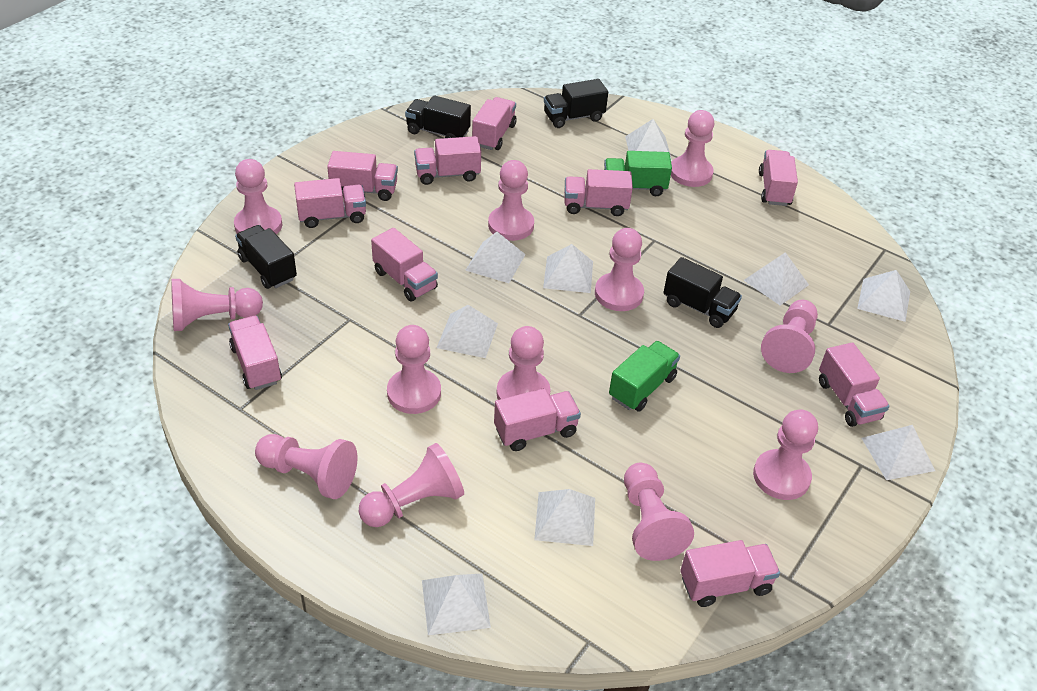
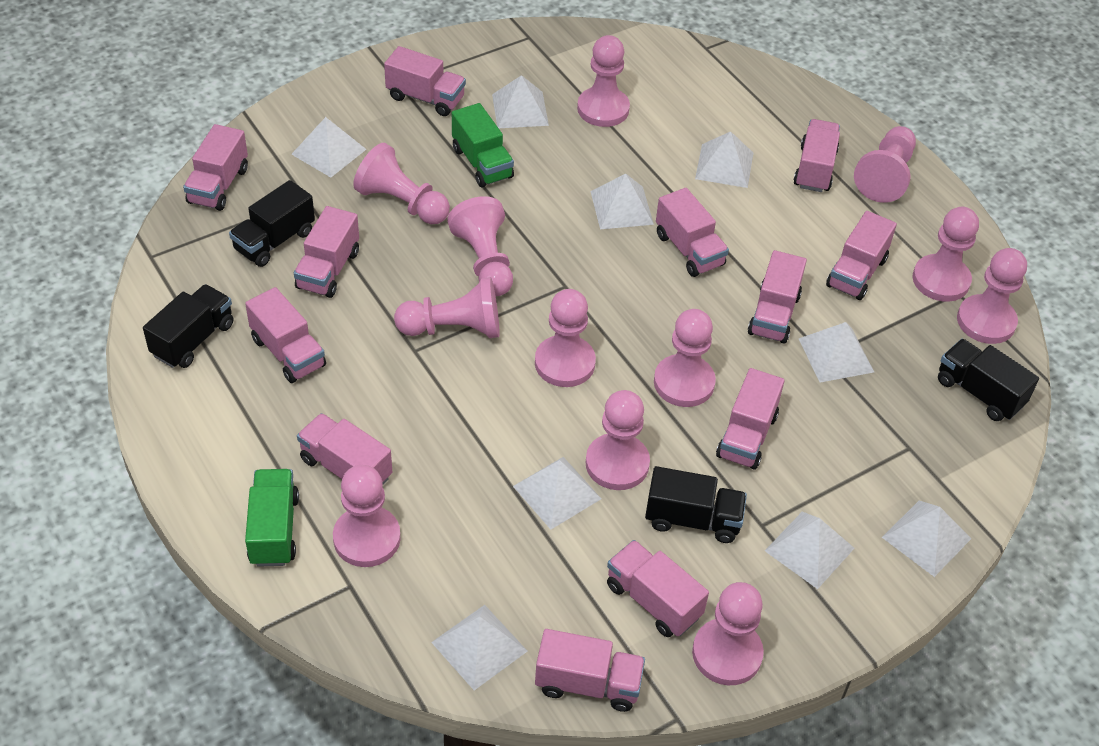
pink truck: 11 -> 12

